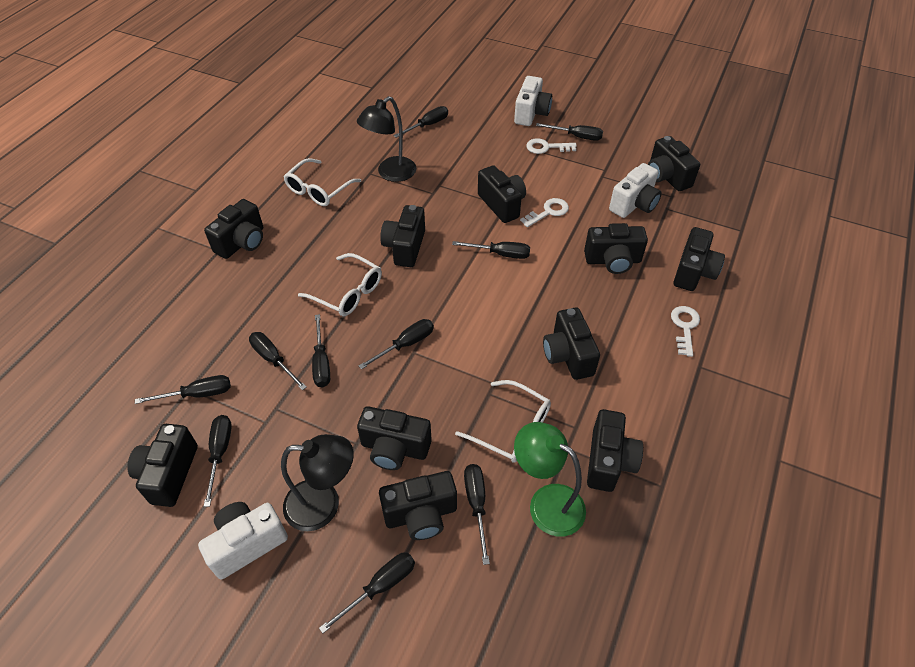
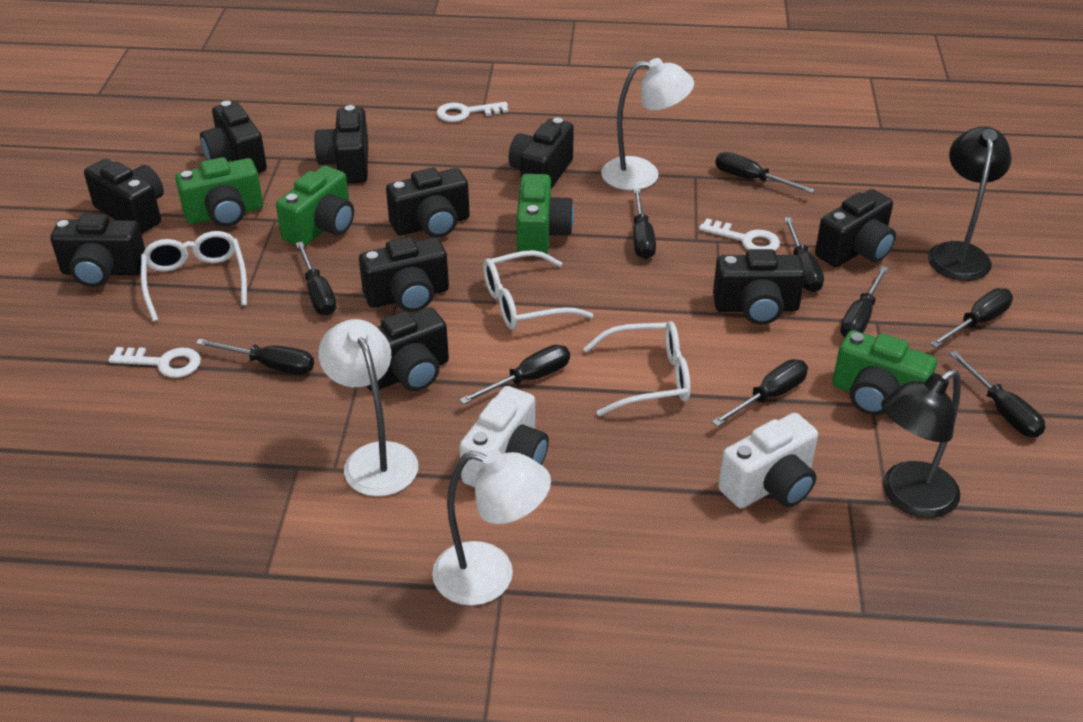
black camera: 11 -> 10
green camera: 0 -> 4
green lamp: 1 -> 0
white camera: 3 -> 2
white lamp: 0 -> 3

